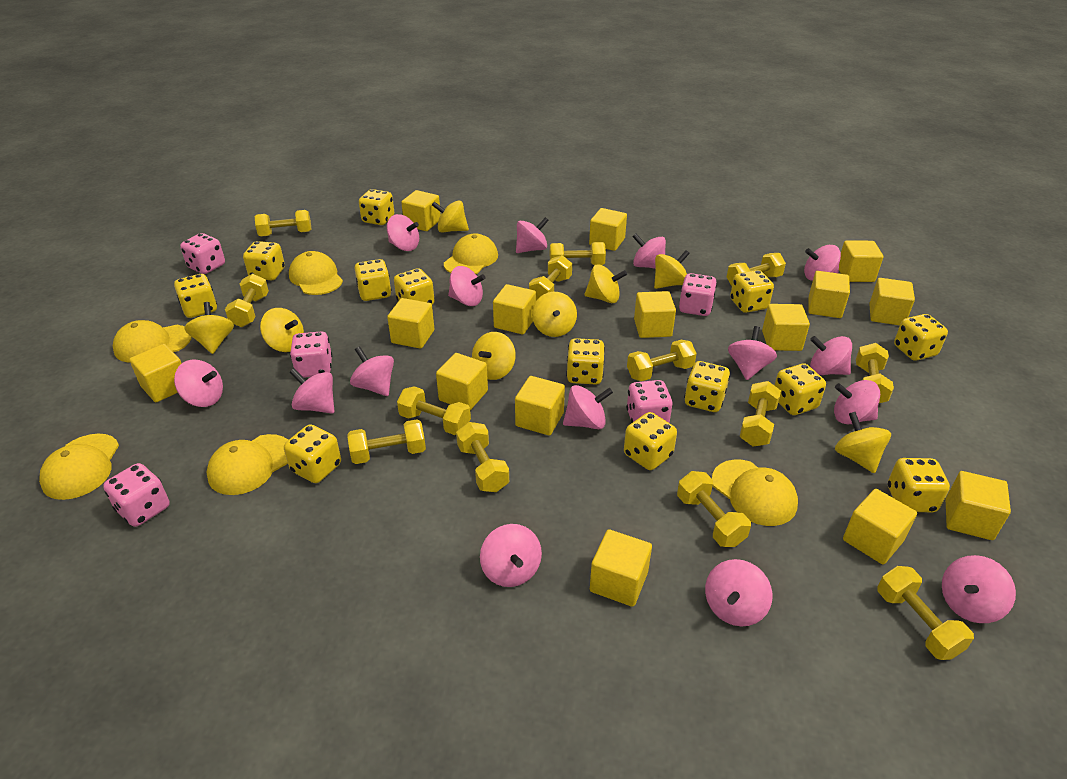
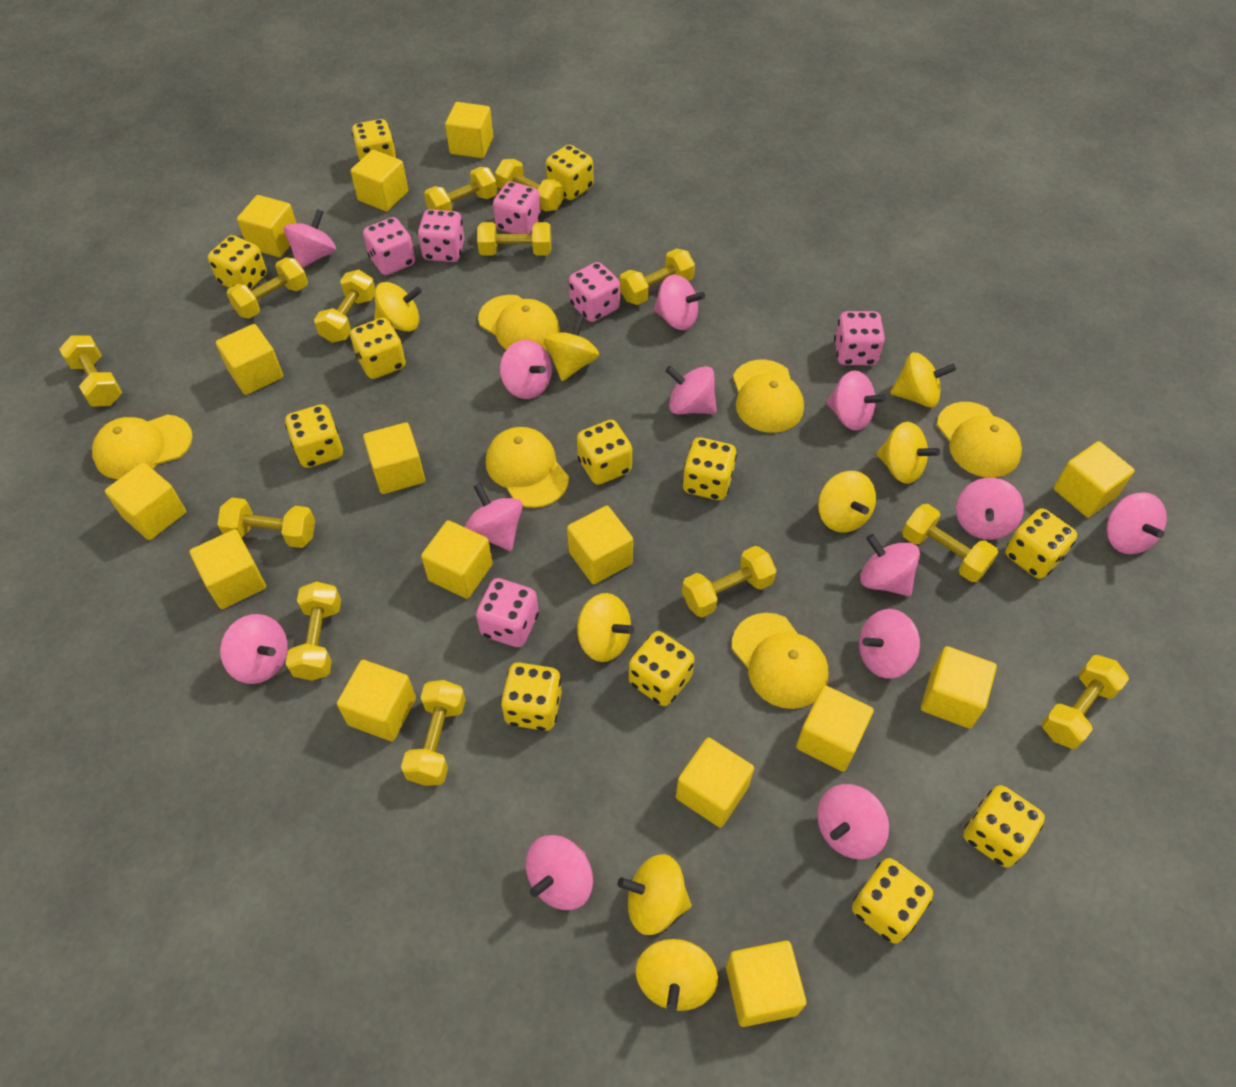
pink dice: 5 -> 6
pink spinning top: 15 -> 13
yellow dice: 13 -> 12

